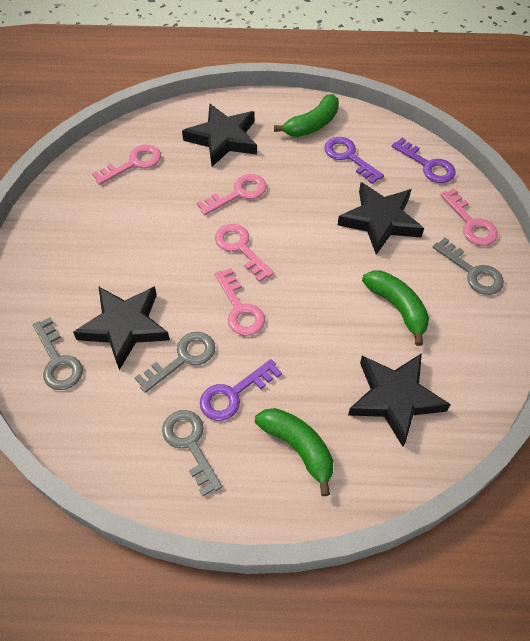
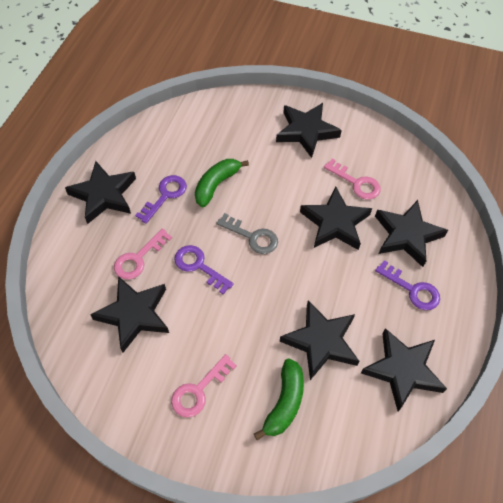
black star: 4 -> 7
green banana: 3 -> 2
grey key: 4 -> 1
pink key: 5 -> 3

